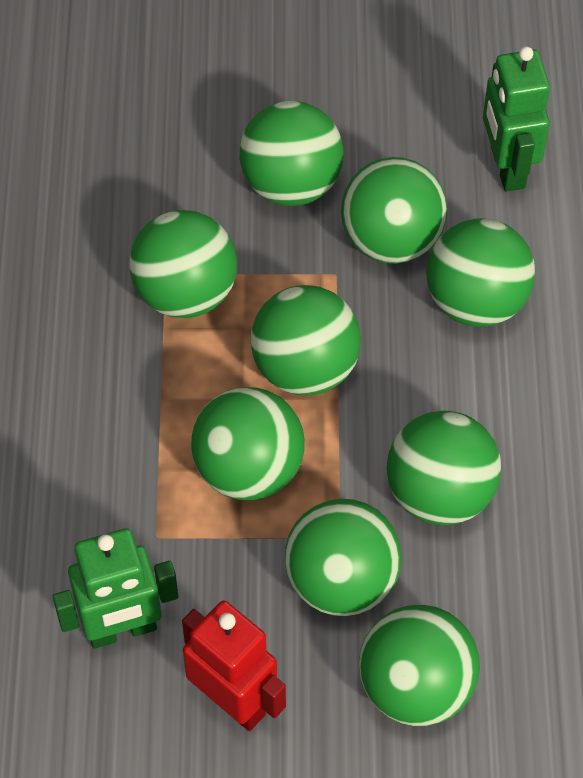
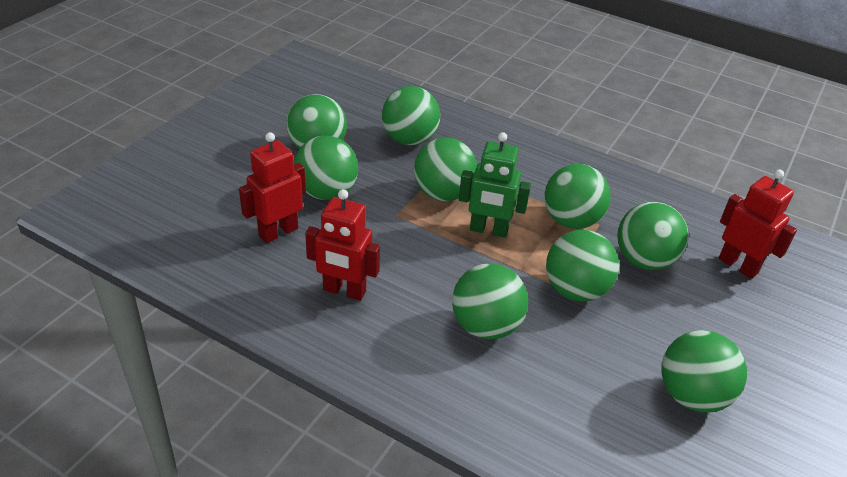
green robot: 2 -> 1
red robot: 1 -> 3

